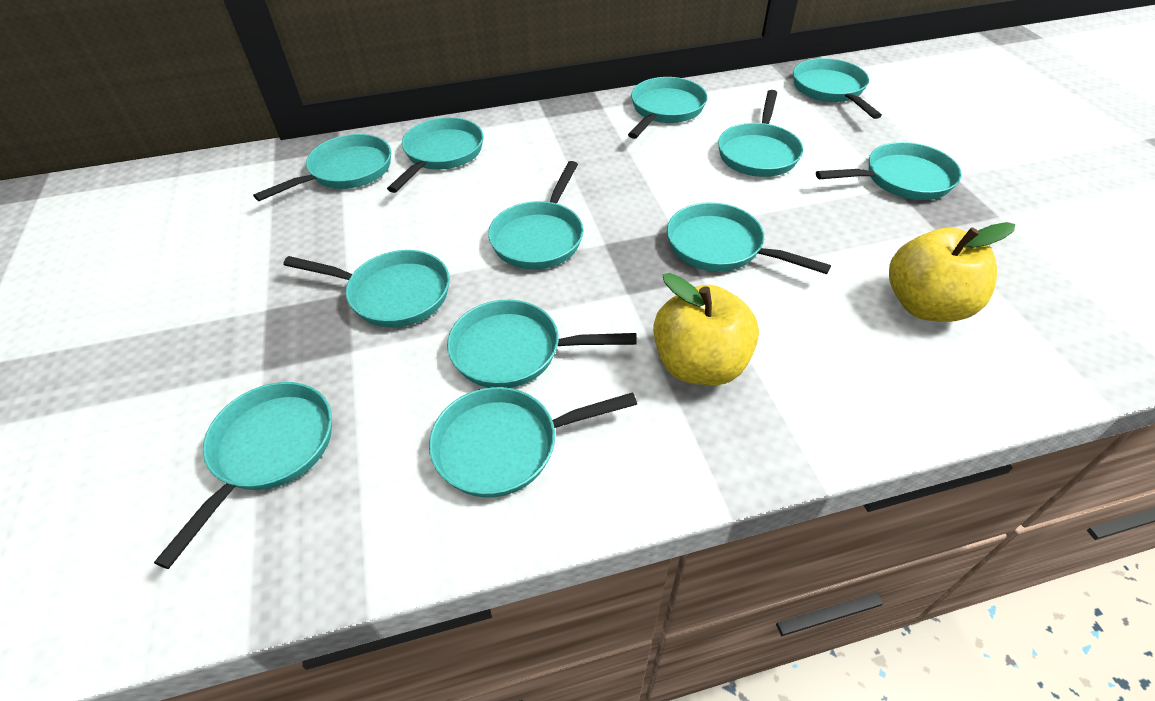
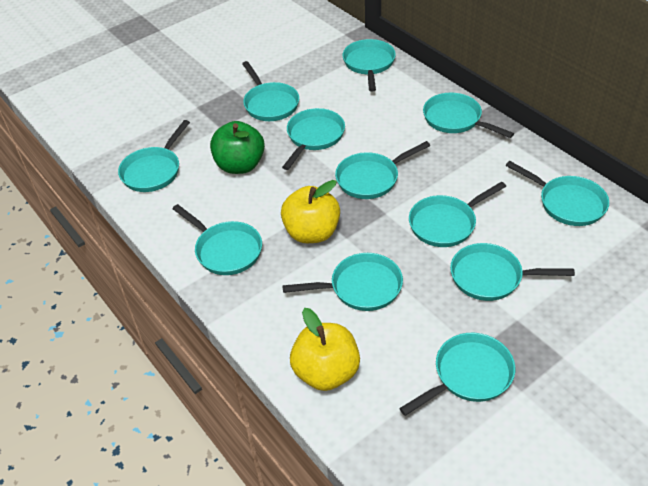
green apple: 0 -> 1

